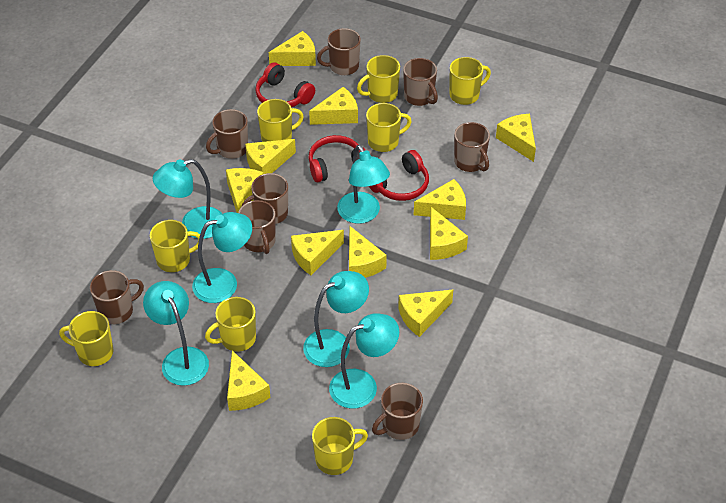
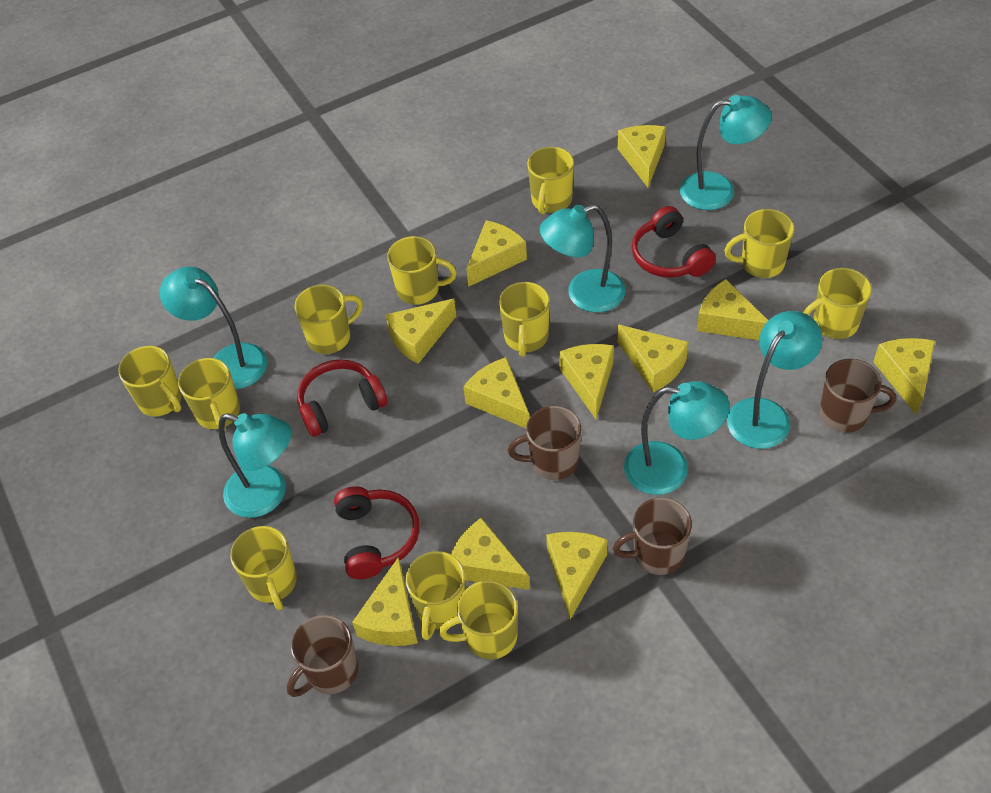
brown mug: 8 -> 4
yellow mug: 8 -> 11

